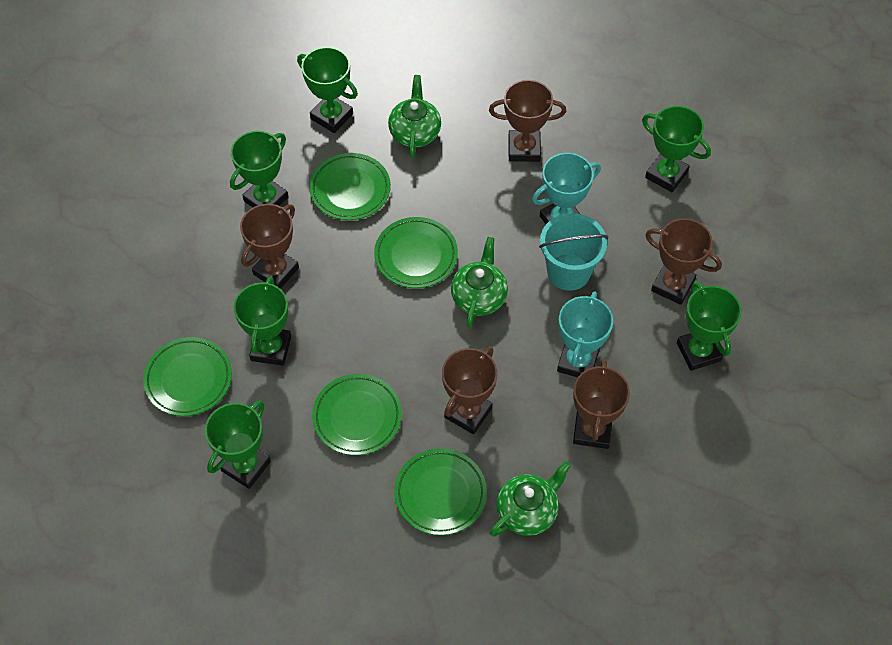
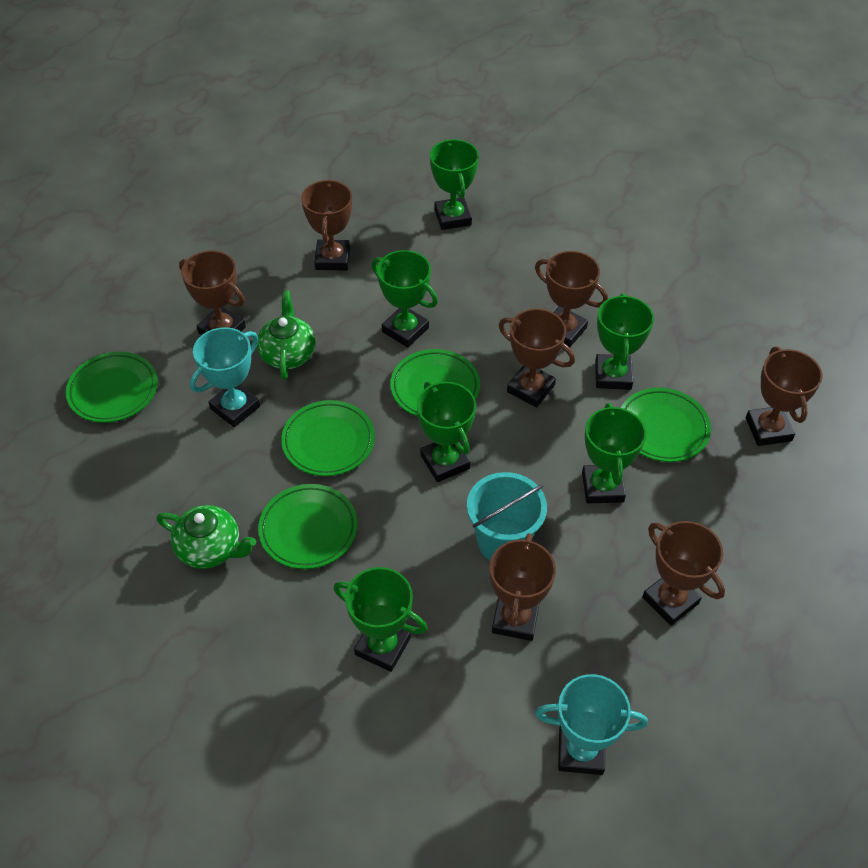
brown trophy: 5 -> 7
green teapot: 3 -> 2

